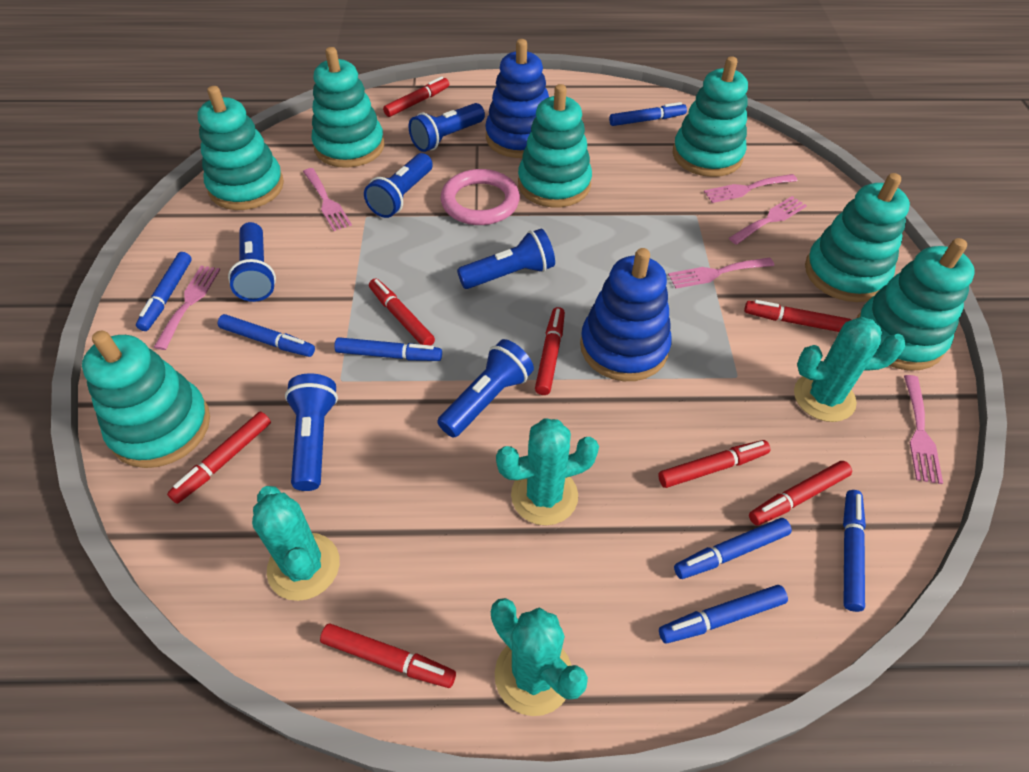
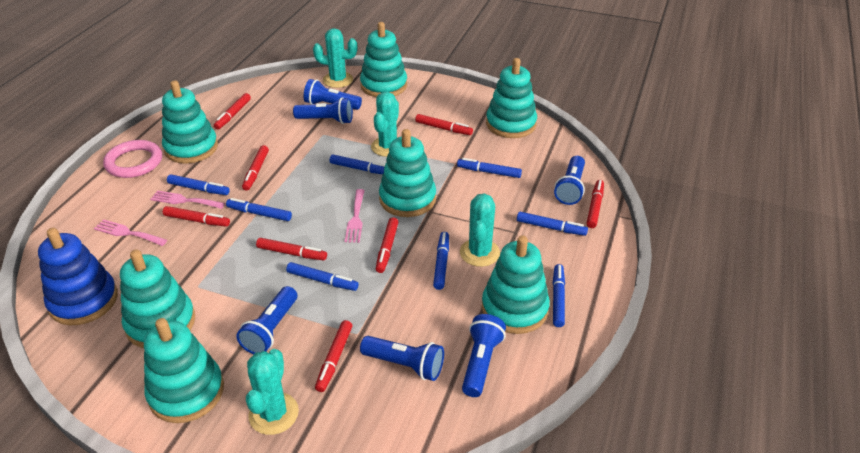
blue marker: 7 -> 8
blue stacking toy: 2 -> 1
pink fork: 6 -> 3

